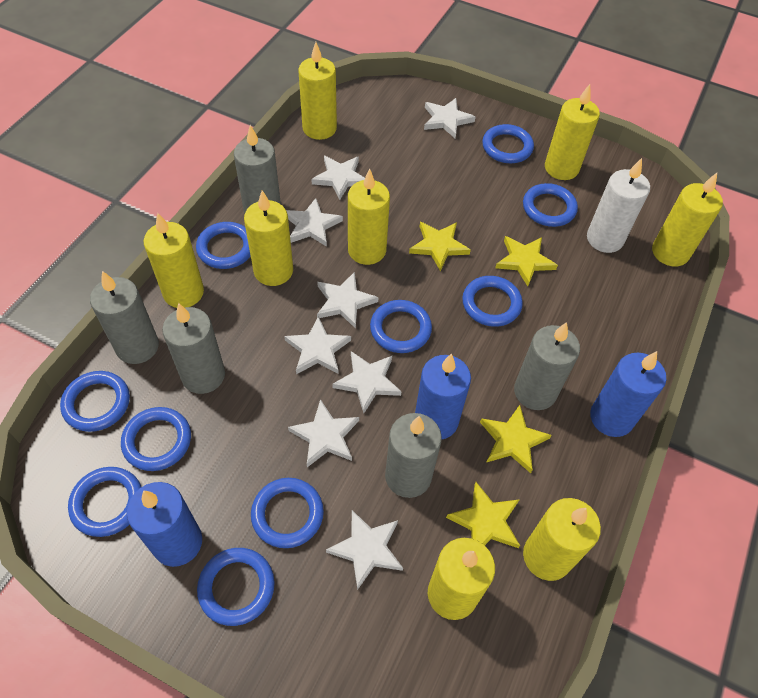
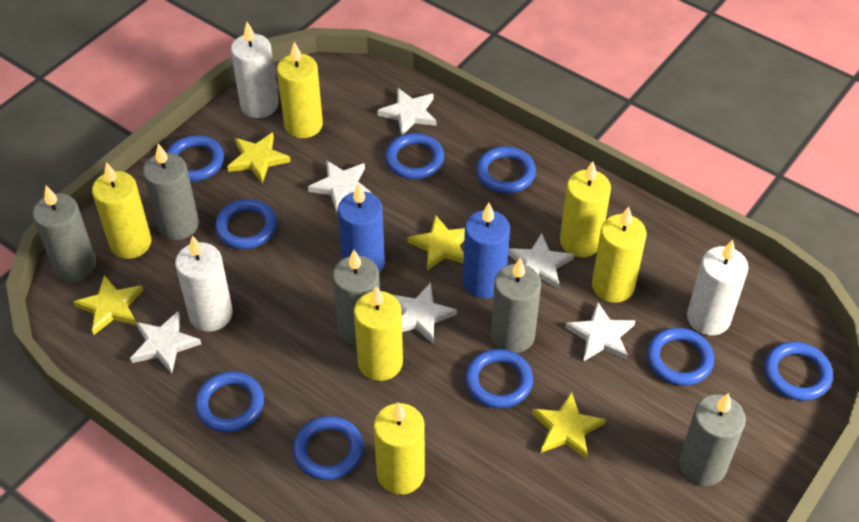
blue candle: 3 -> 2
blue ring: 10 -> 9
white candle: 1 -> 3
white star: 8 -> 6
yellow candle: 8 -> 6

